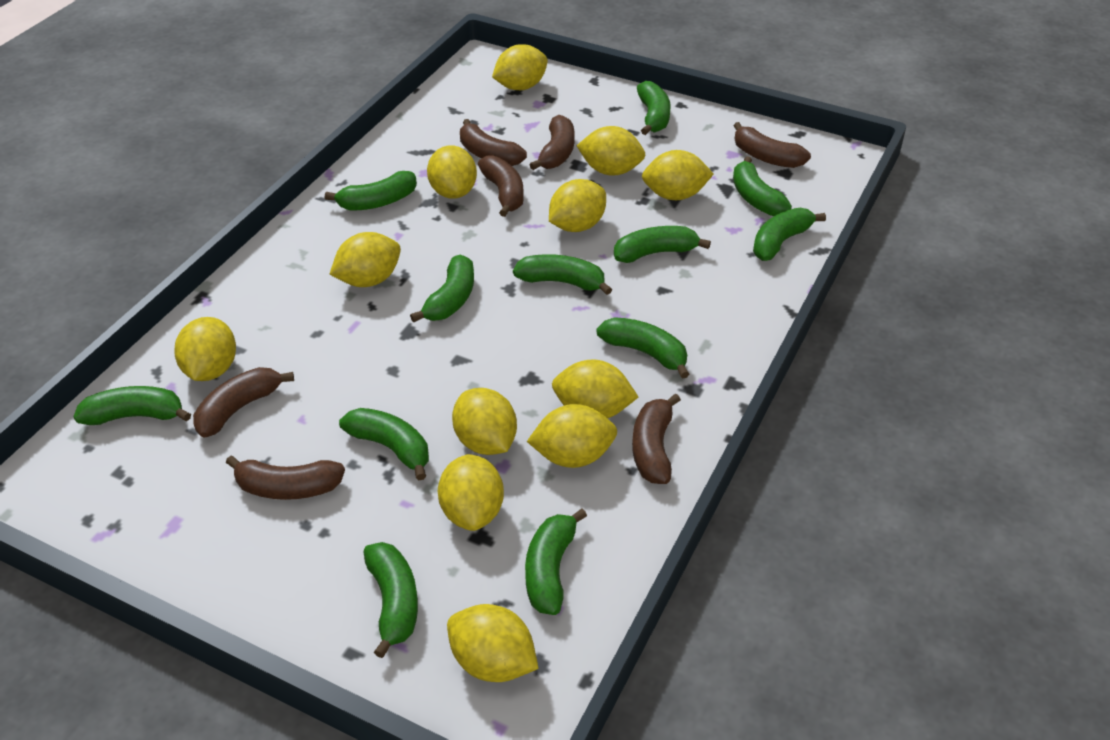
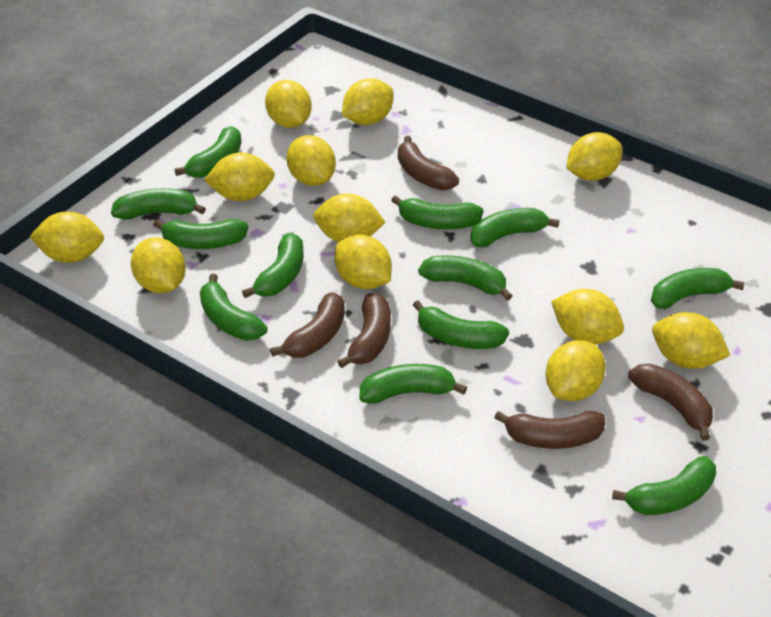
brown banana: 7 -> 5

